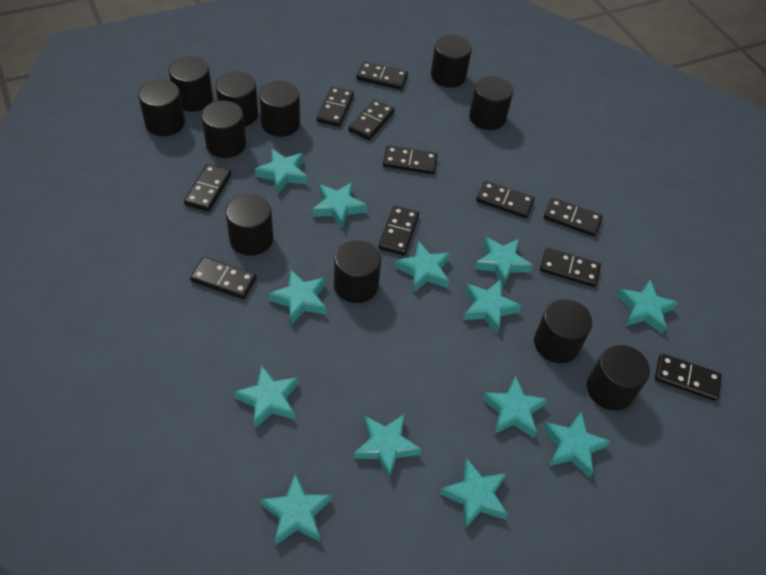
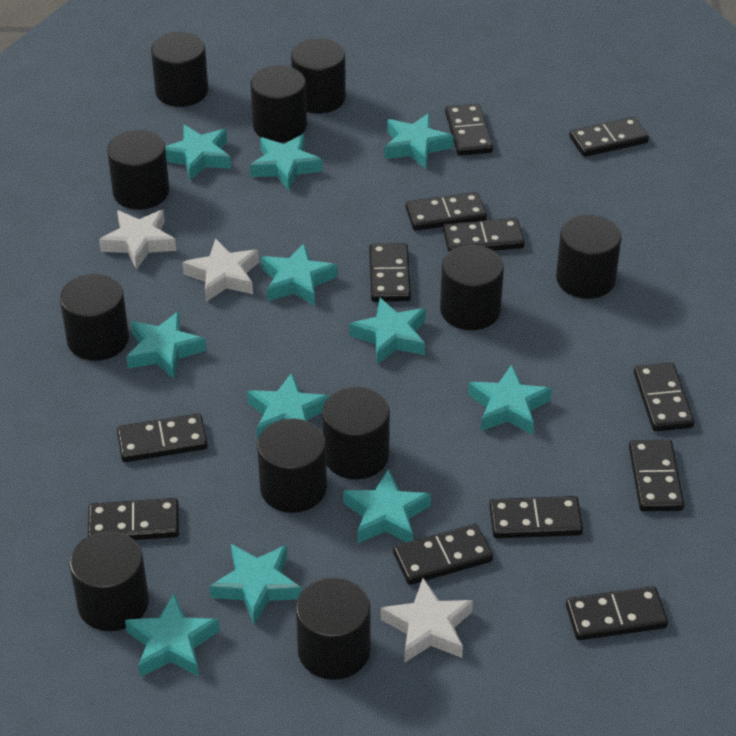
black domino: 11 -> 12
turquoise star: 13 -> 11
white star: 0 -> 3

